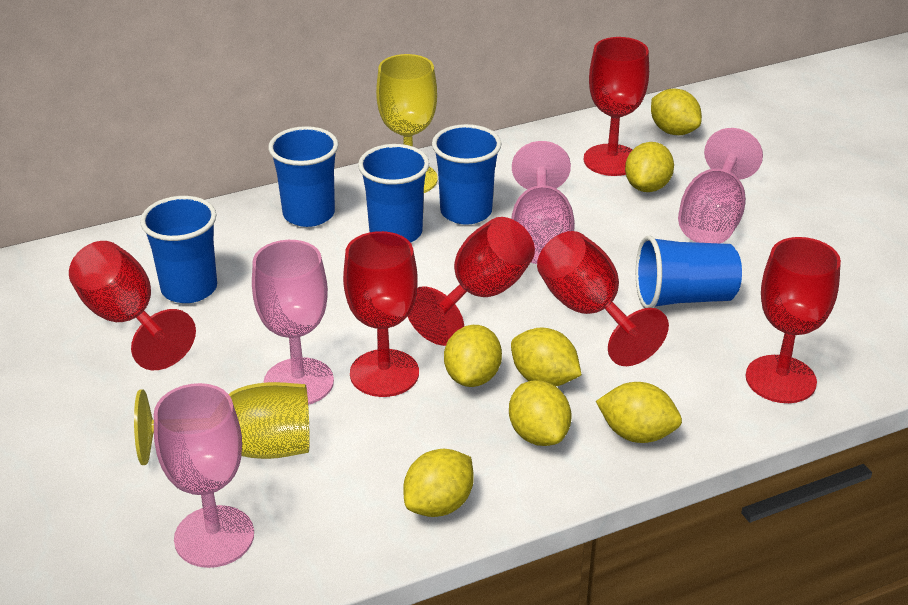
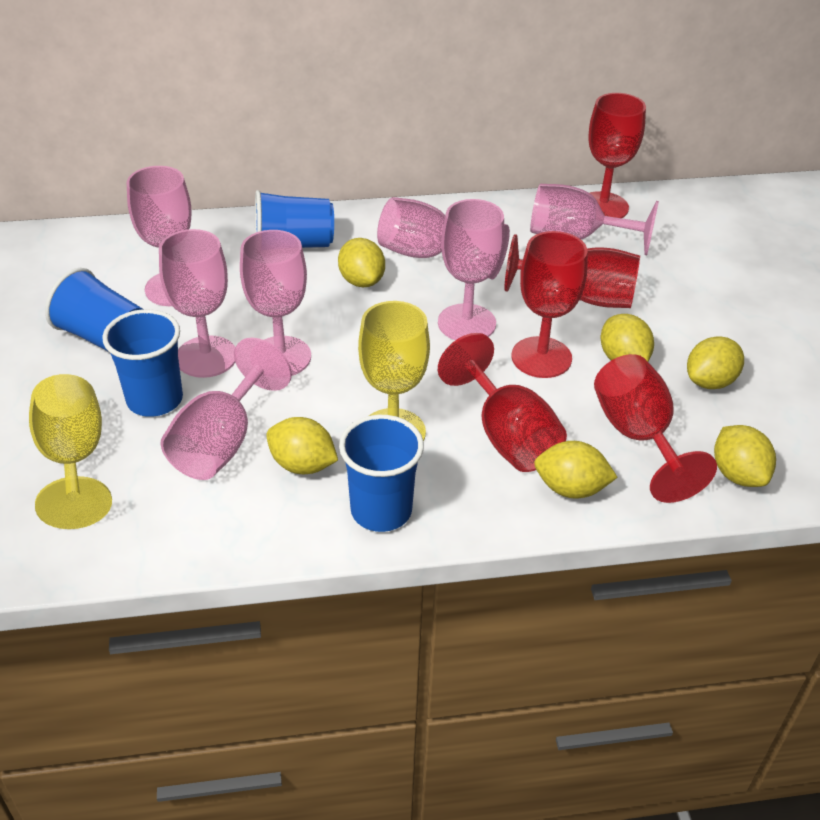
blue cup: 5 -> 4
pink goblet: 4 -> 7
red goblet: 6 -> 5
yellow lemon: 7 -> 6

